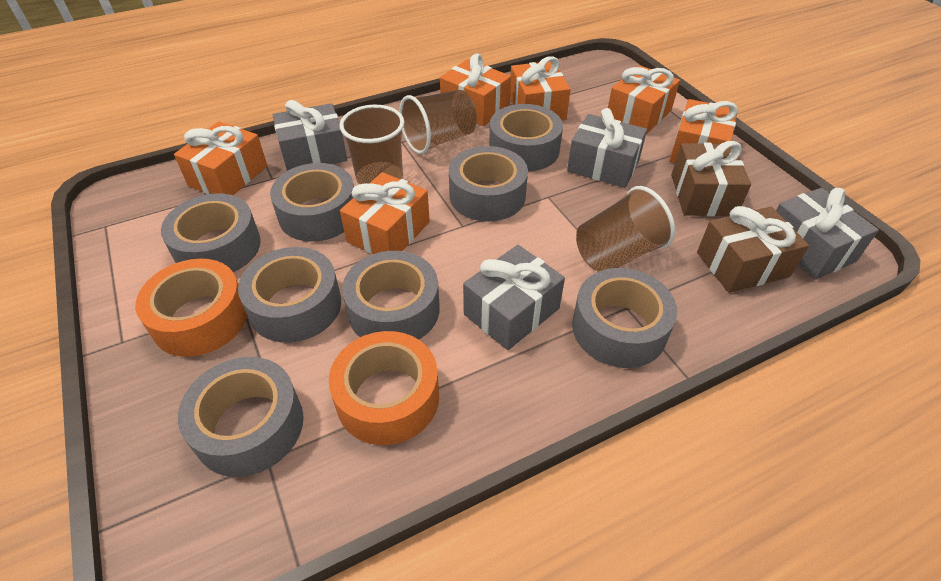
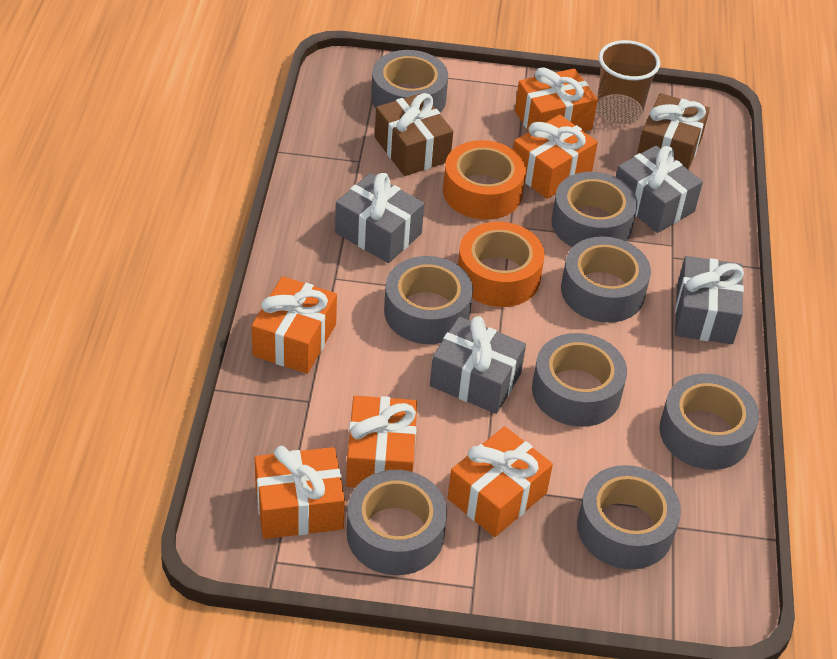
brown cup: 3 -> 1

